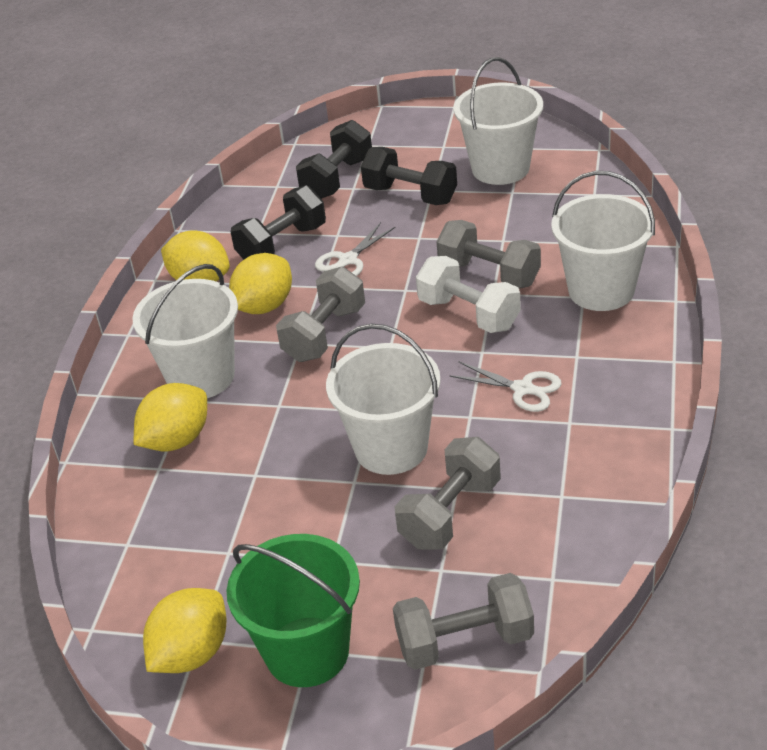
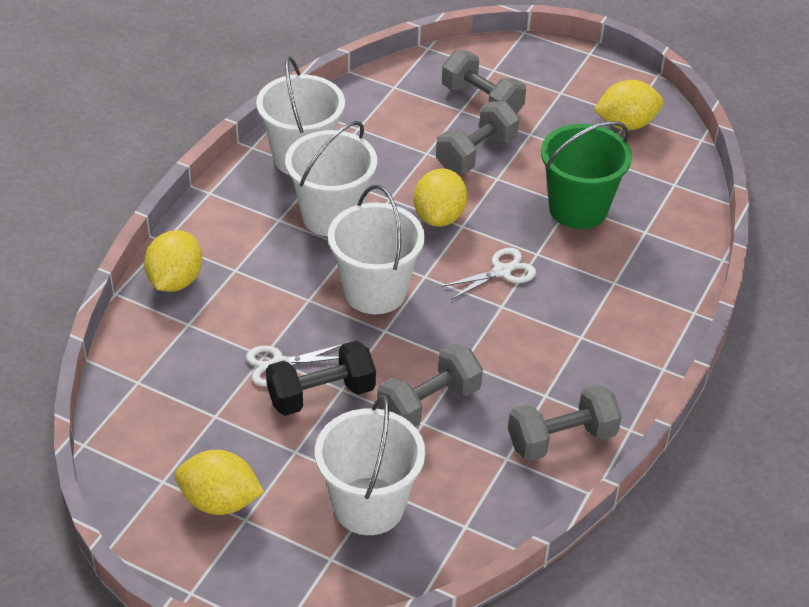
black dumbbell: 3 -> 1
white dumbbell: 1 -> 0

